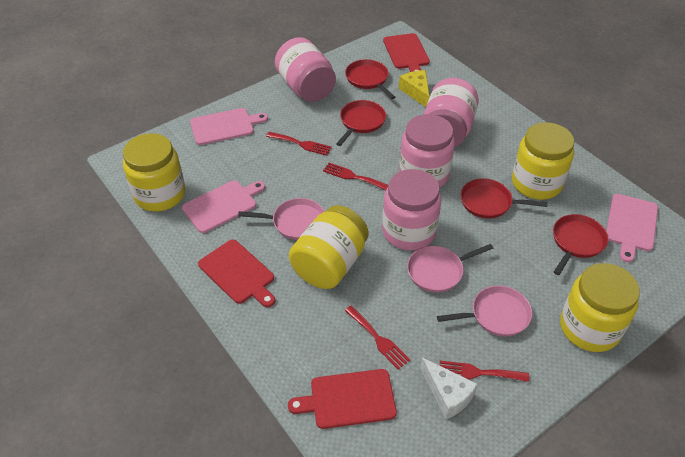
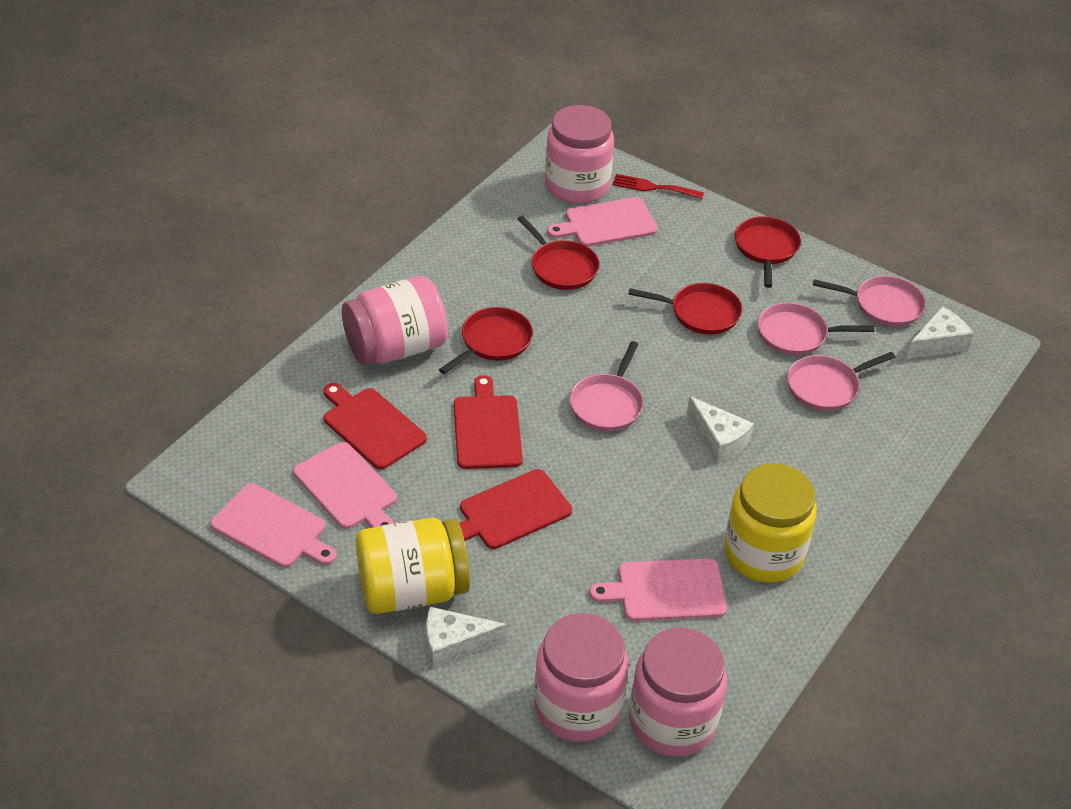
pink cutting board: 3 -> 4
pink pan: 3 -> 4
red fork: 4 -> 1
white cheese: 1 -> 3
yellow cheese: 1 -> 0
yellow jar: 4 -> 2

